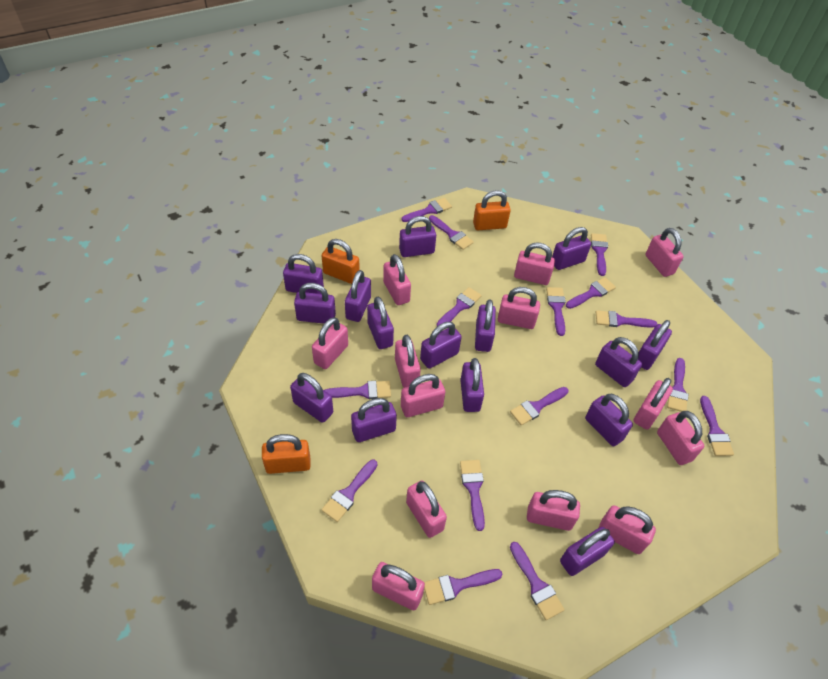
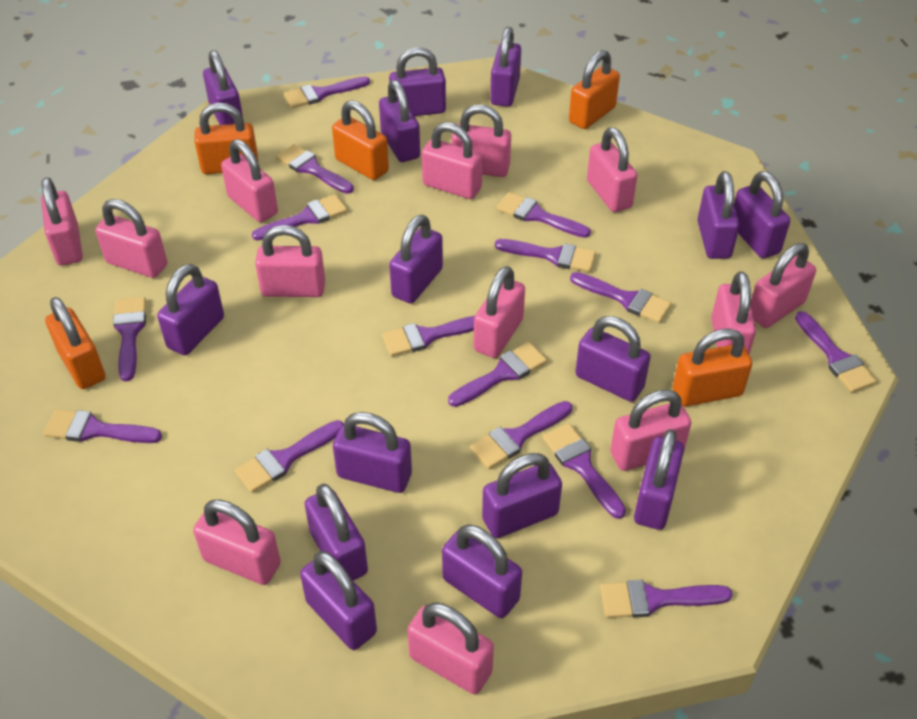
orange padlock: 3 -> 5

